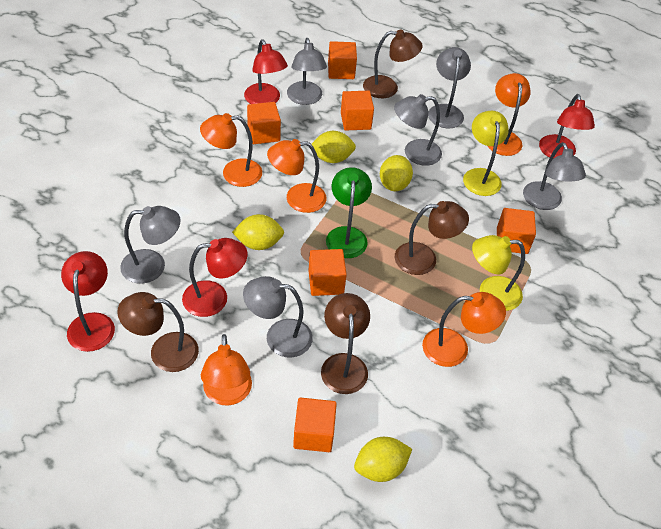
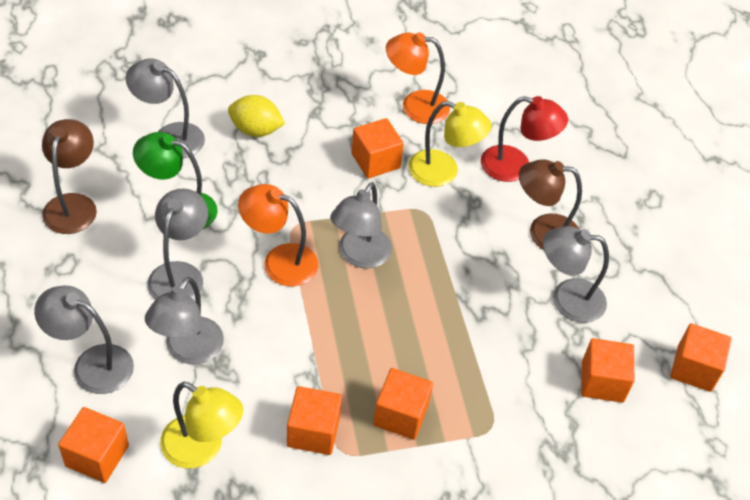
brown lamp: 4 -> 2
orange lamp: 5 -> 2
red lamp: 4 -> 1
yellow lemon: 4 -> 1

